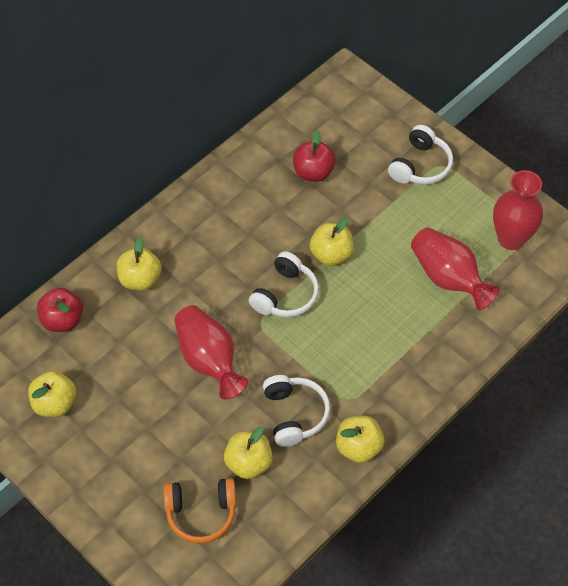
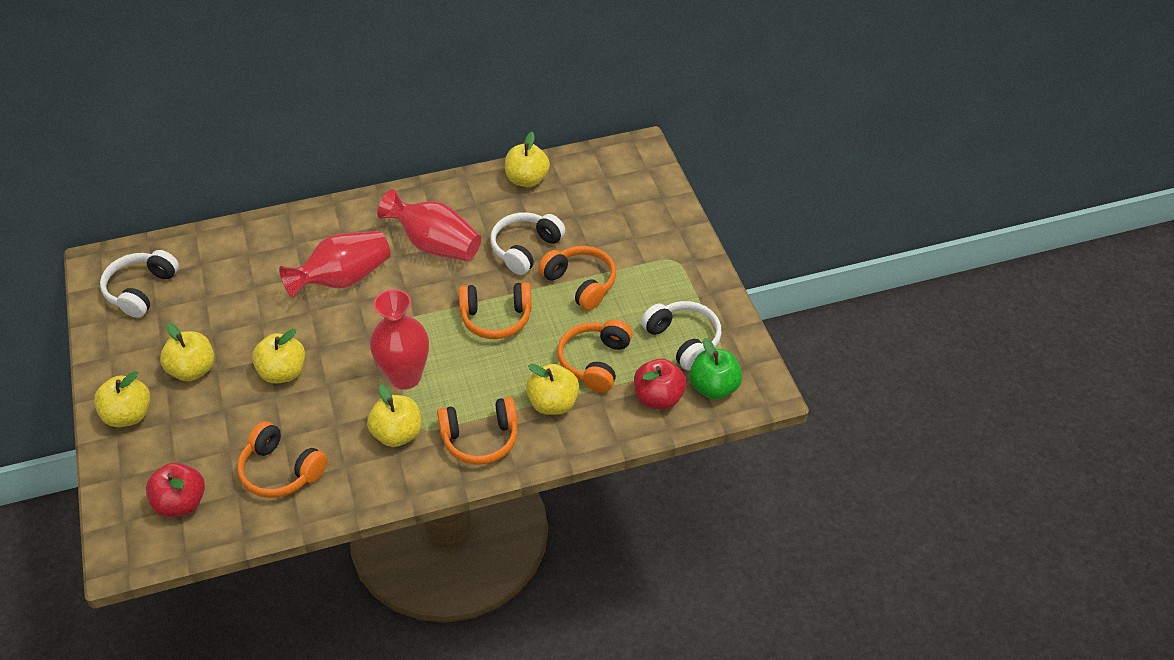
green apple: 0 -> 1
orange headphones: 1 -> 5
yellow apple: 5 -> 6

